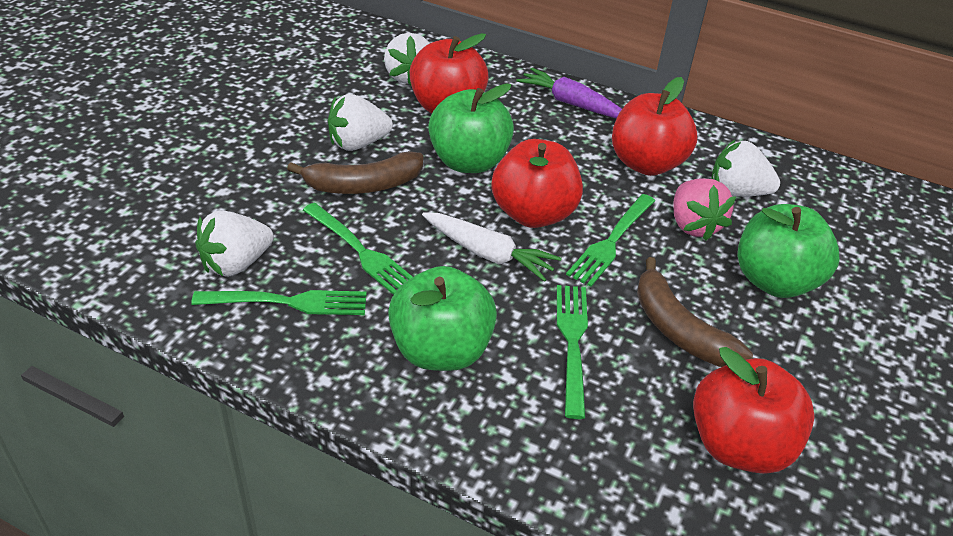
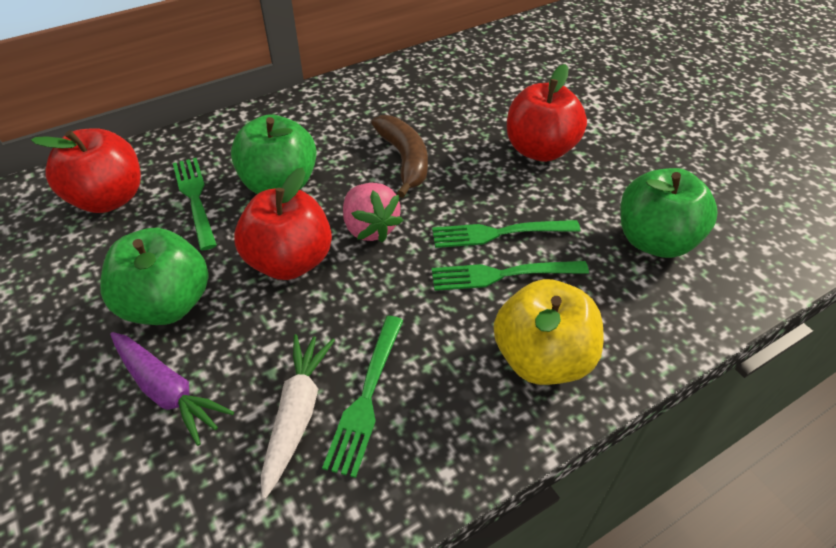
brown banana: 2 -> 1
red apple: 4 -> 3
white strawberry: 4 -> 0
yellow apple: 0 -> 1

